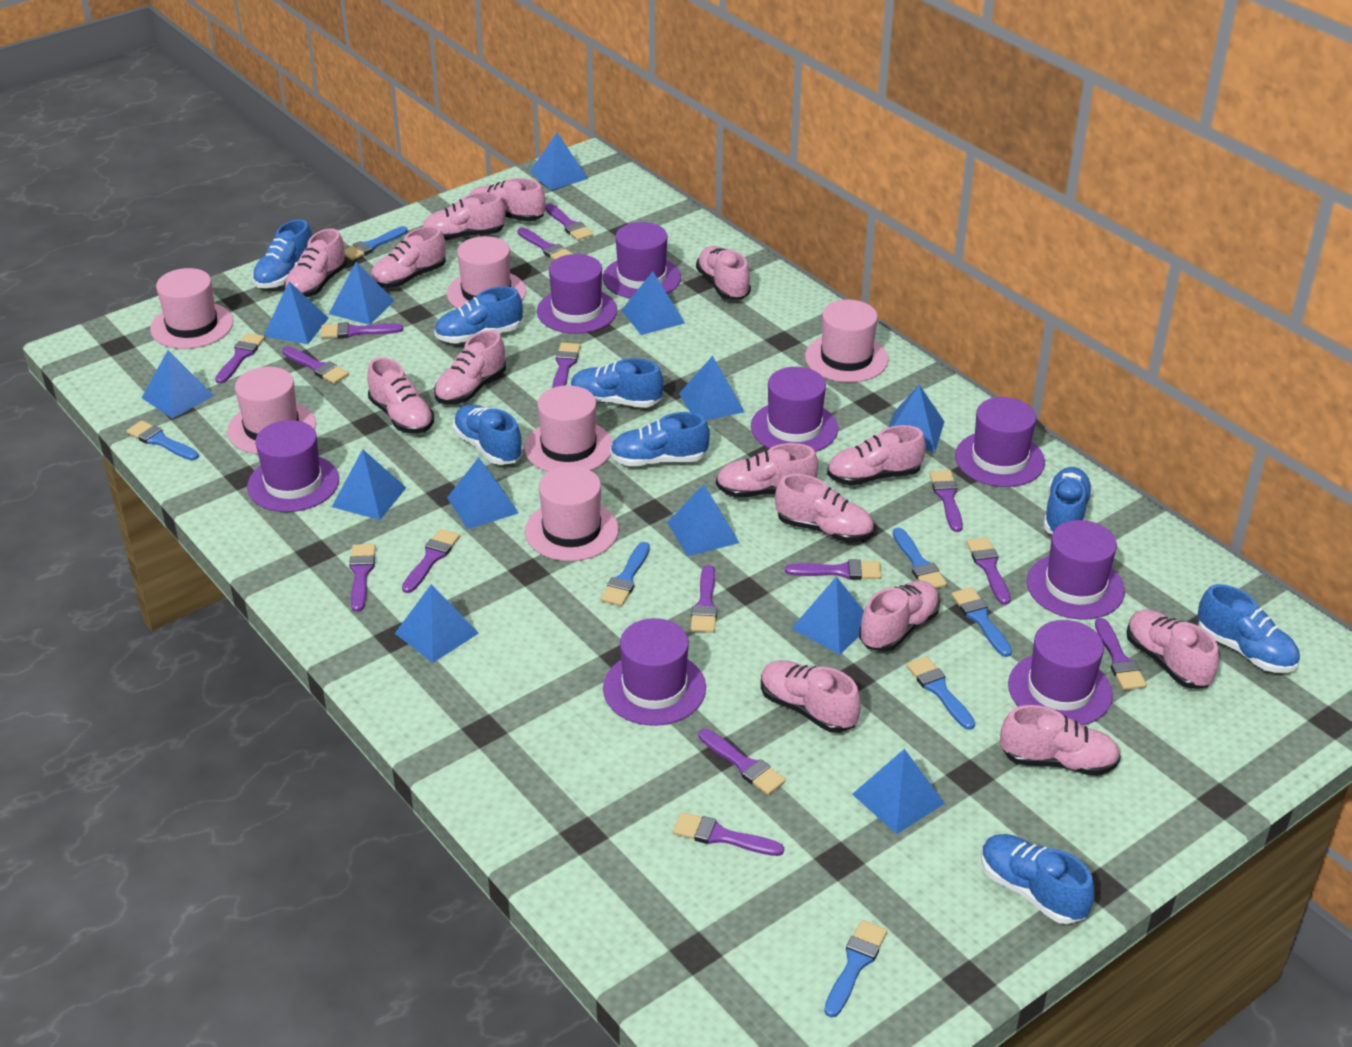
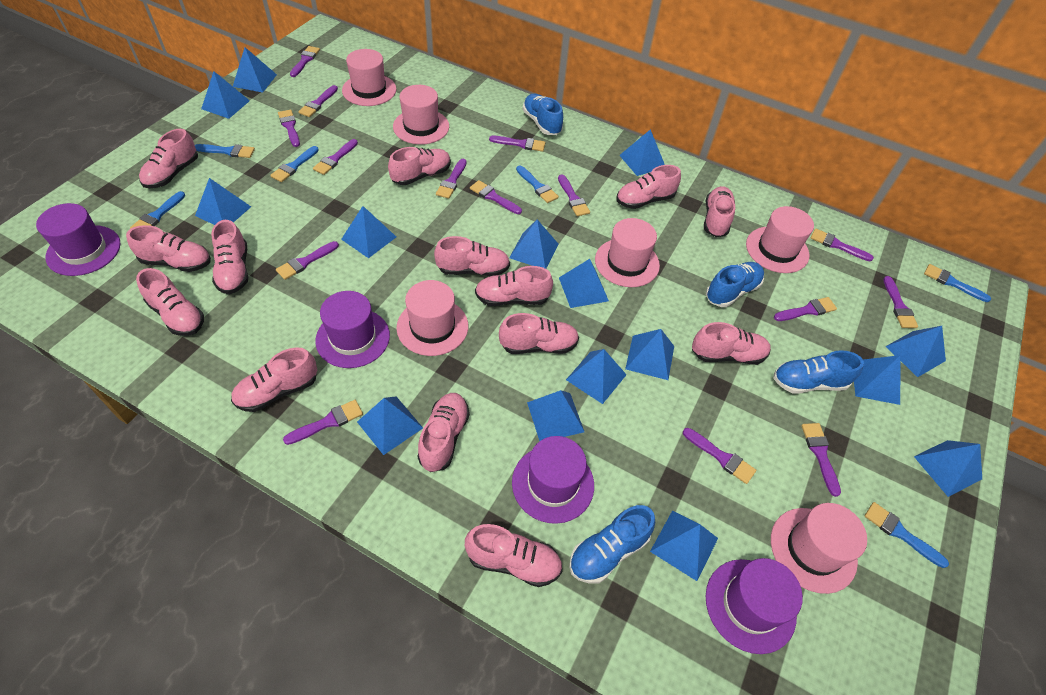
blue brush: 7 -> 6
blue pyramid: 13 -> 15
blue shoe: 8 -> 4
purple hat: 8 -> 4

